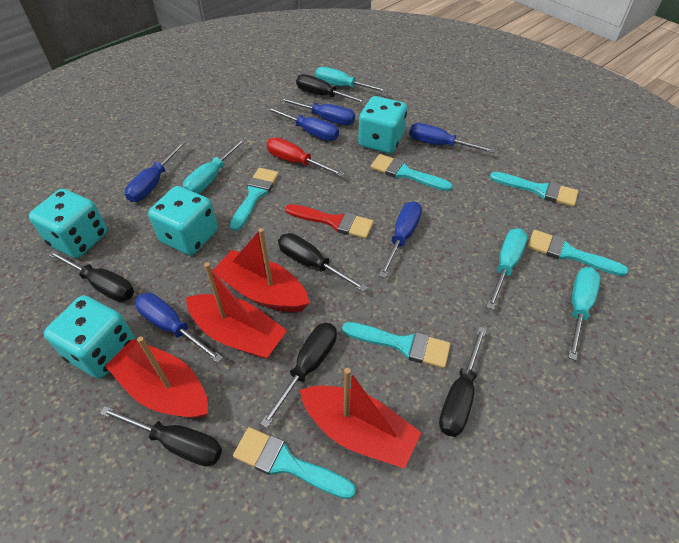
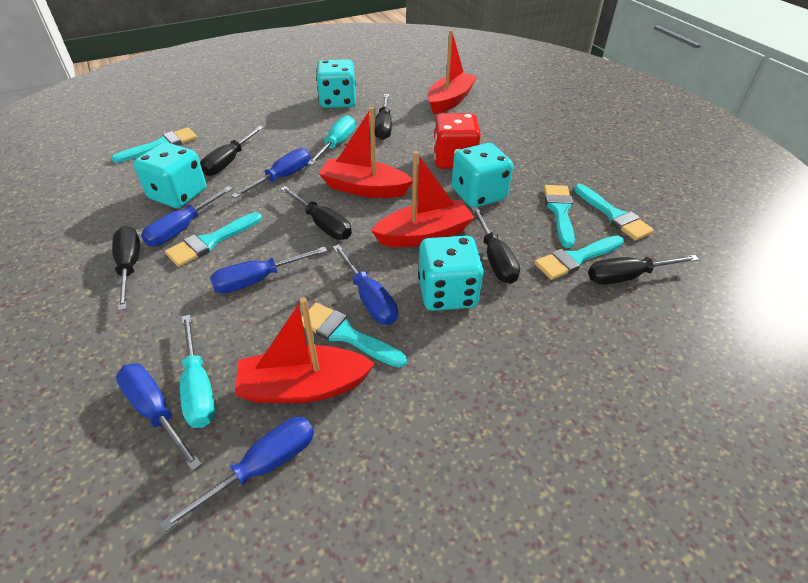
red brush: 1 -> 0
red dice: 0 -> 1
red screwdriver: 1 -> 0
turquoise screwdriver: 4 -> 2

